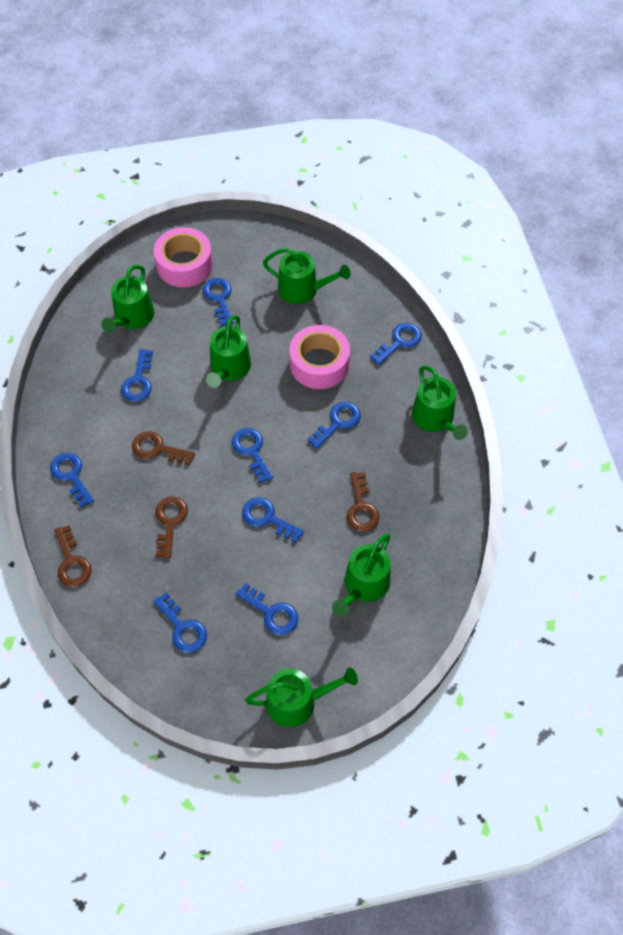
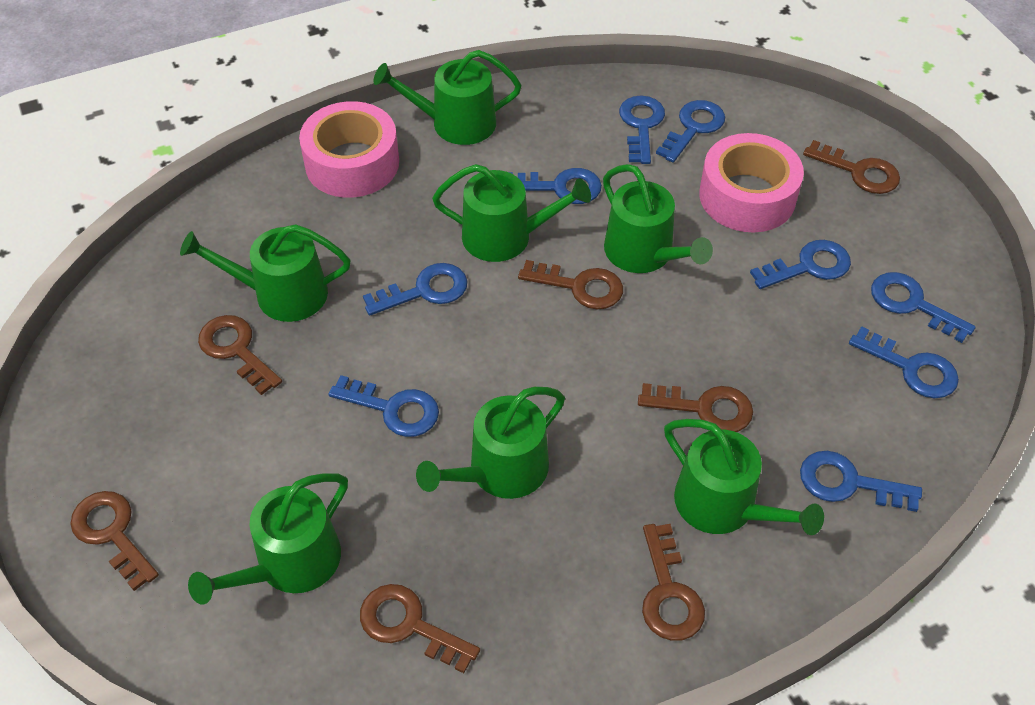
brown key: 4 -> 7
green watering can: 6 -> 7

